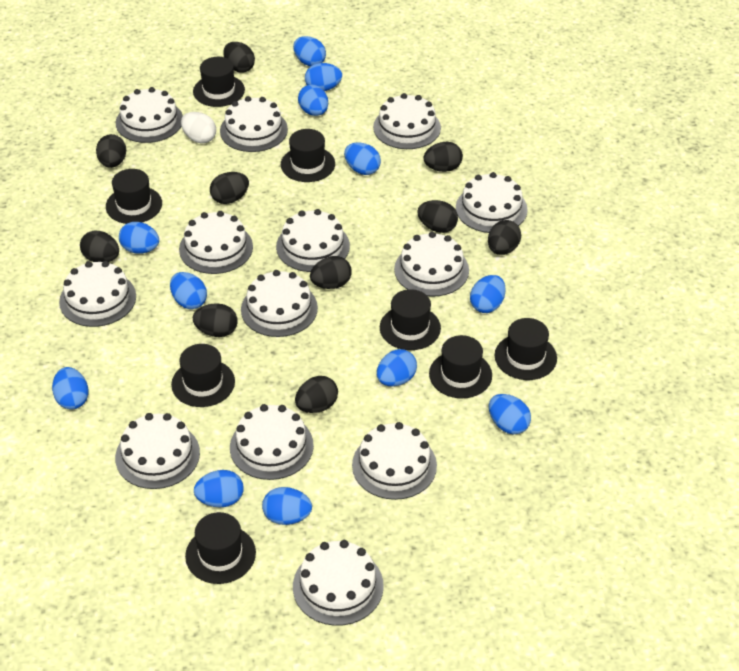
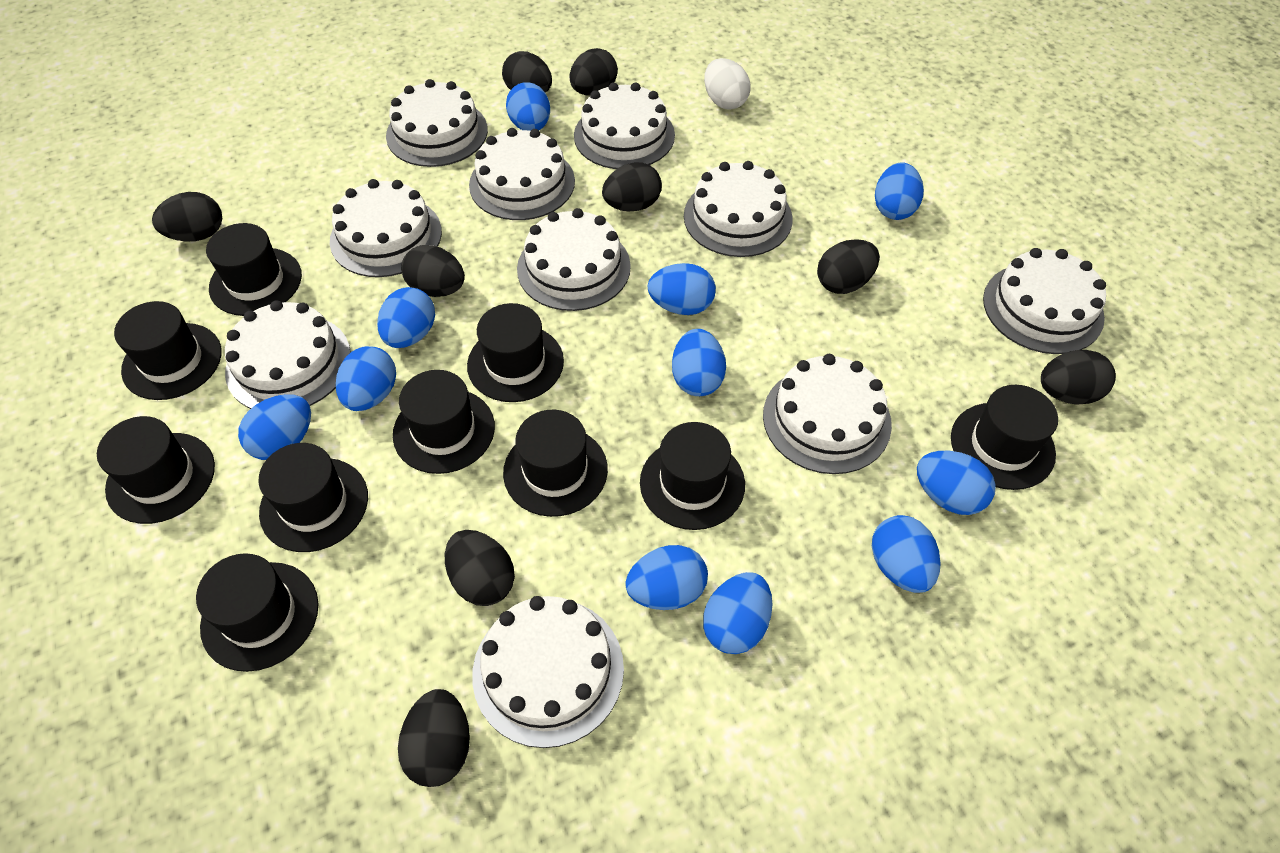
black egg: 10 -> 9
black hat: 8 -> 10
blue egg: 12 -> 11
white cake: 13 -> 10

